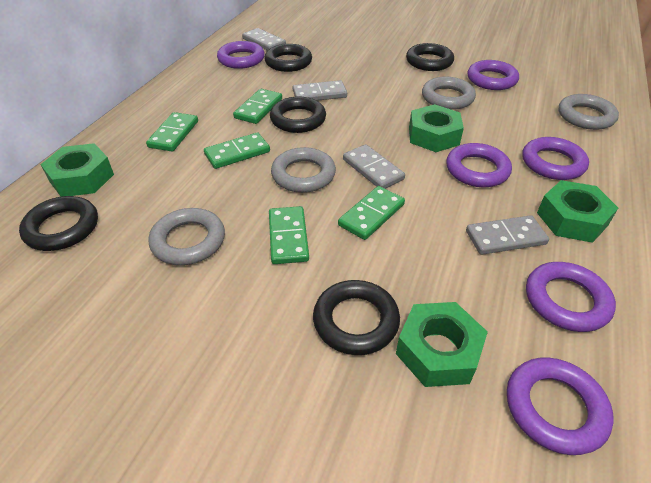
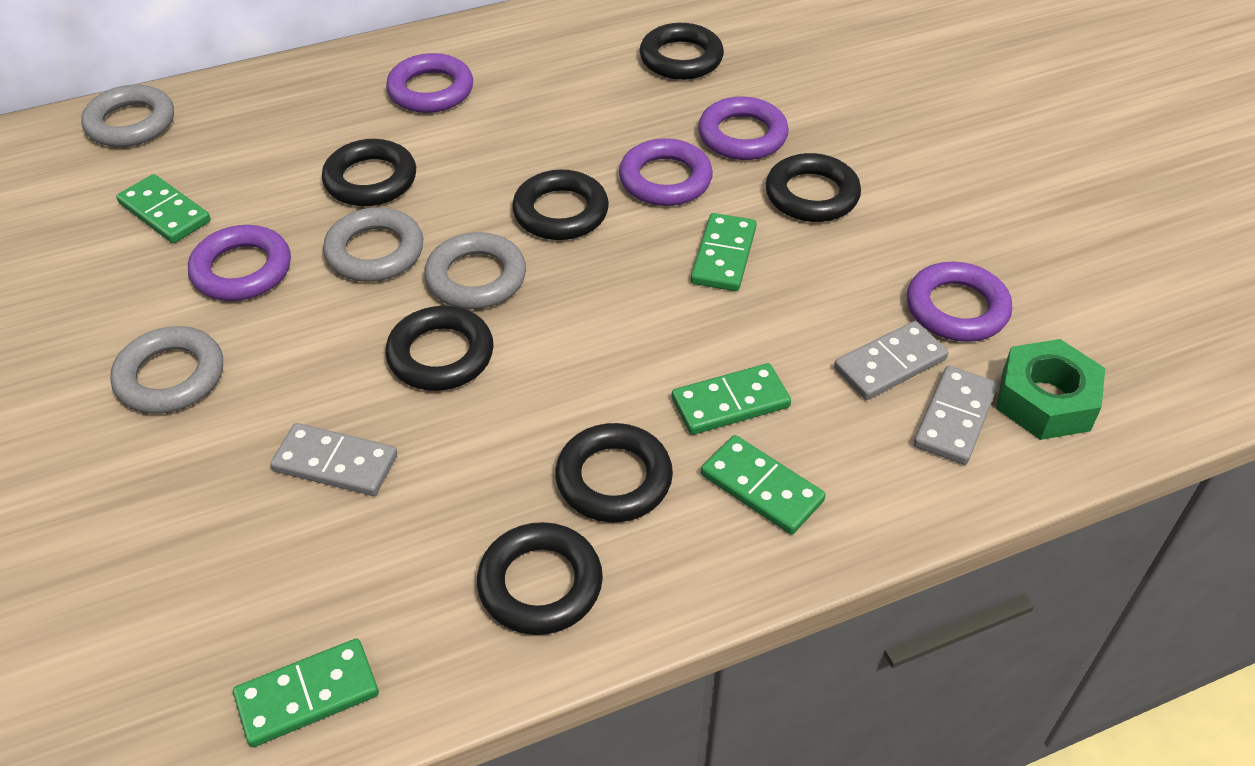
black ring: 5 -> 7
green nut: 4 -> 1
grey domino: 4 -> 3
purple ring: 6 -> 5

